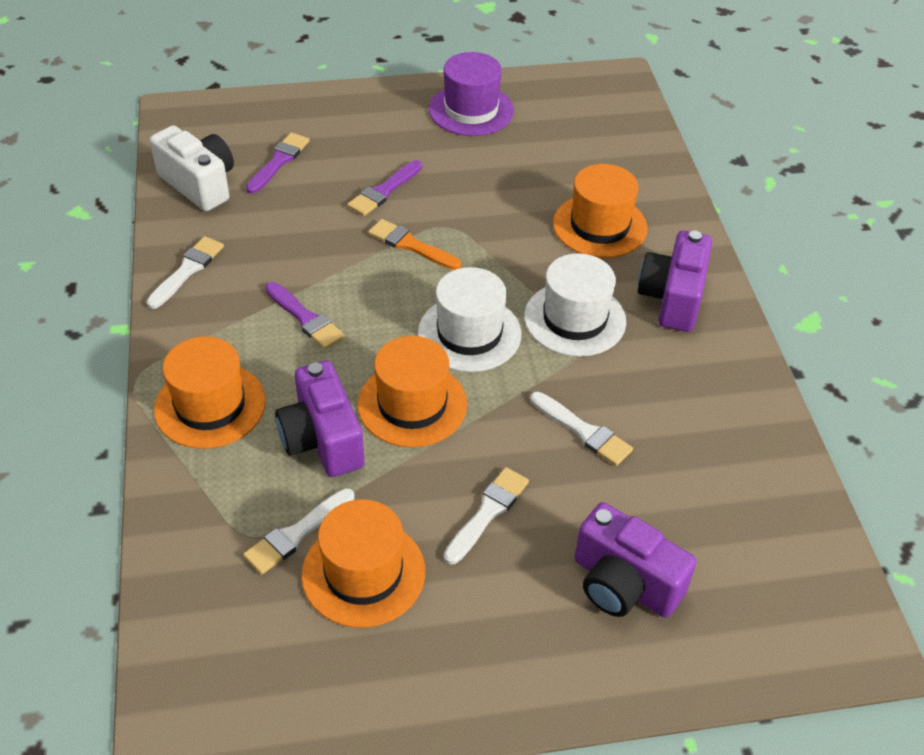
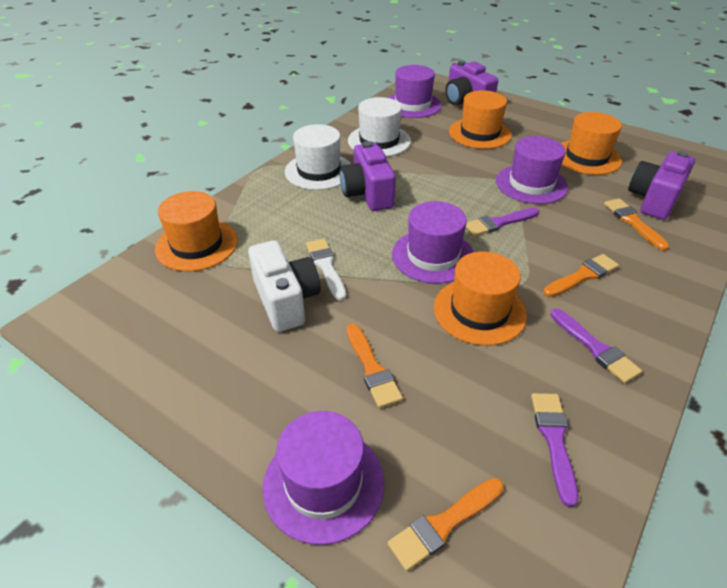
orange brush: 1 -> 4
purple hat: 1 -> 4
white brush: 4 -> 1

